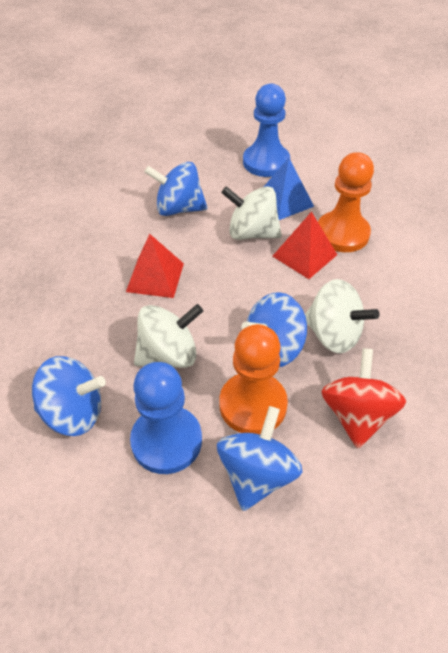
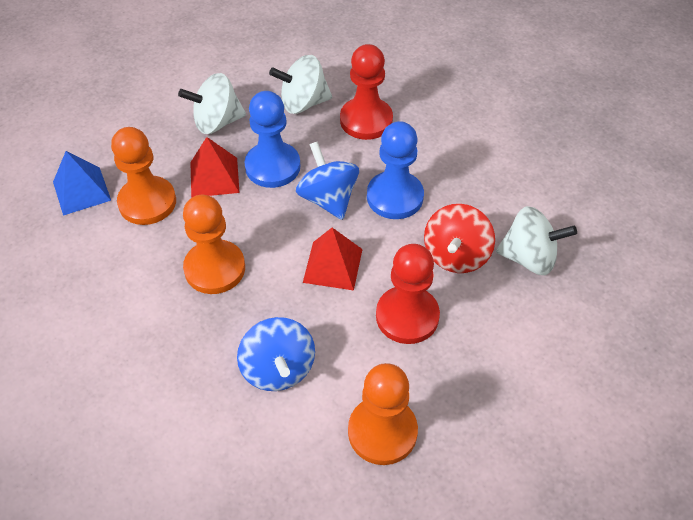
blue spinning top: 4 -> 2
orange pawn: 2 -> 3
red pawn: 0 -> 2

